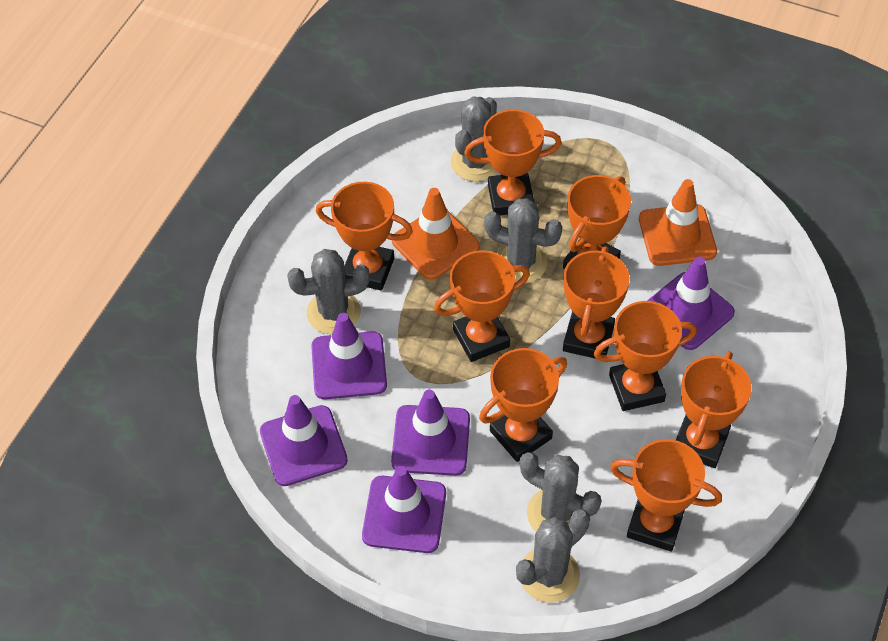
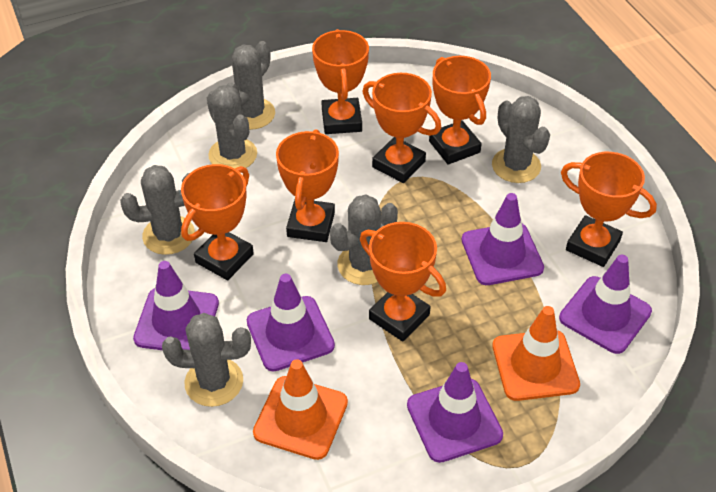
grey cactus: 5 -> 6
orange trophy: 9 -> 7

